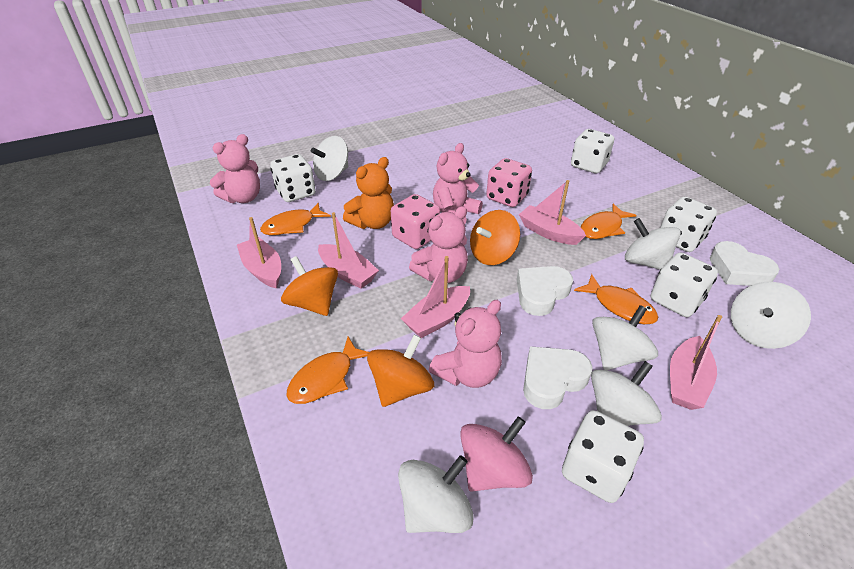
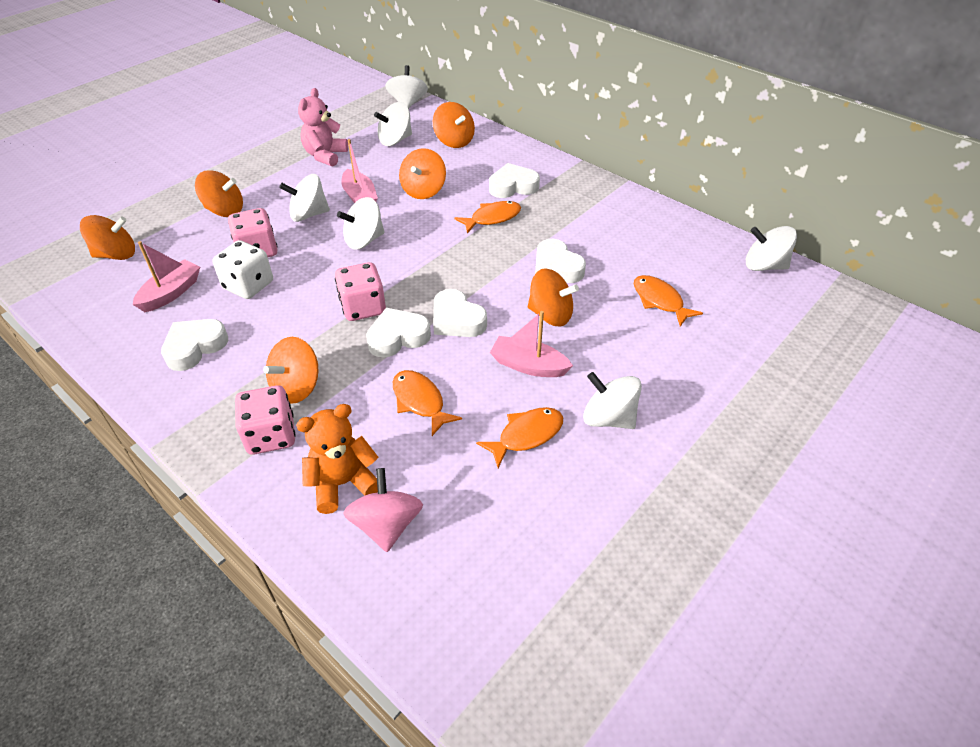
orange spinning top: 3 -> 6
pink boat: 5 -> 3
pink dice: 2 -> 3
pink teddy bear: 4 -> 1
white dice: 5 -> 1
white heart: 3 -> 5

